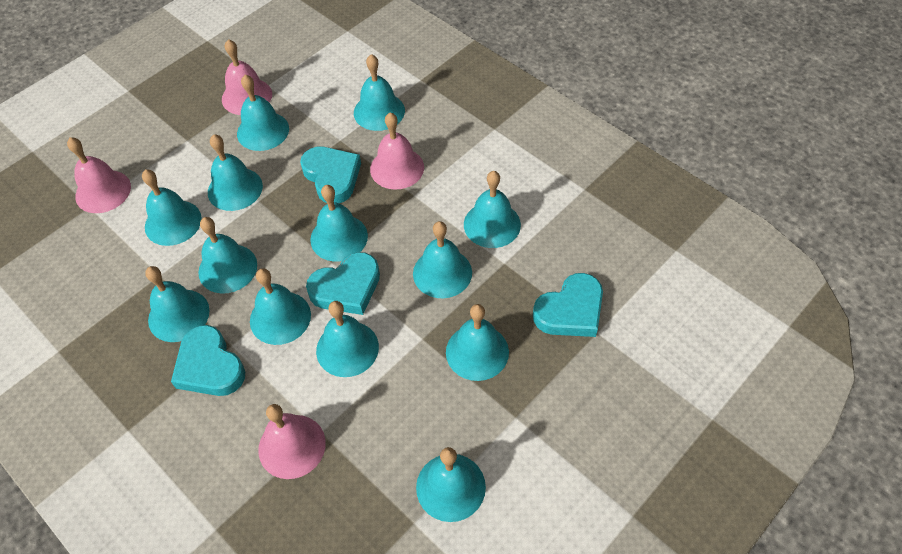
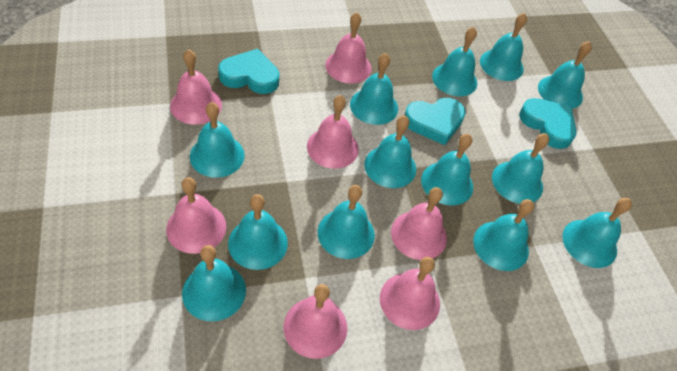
pink bell: 4 -> 7
turquoise heart: 4 -> 3

